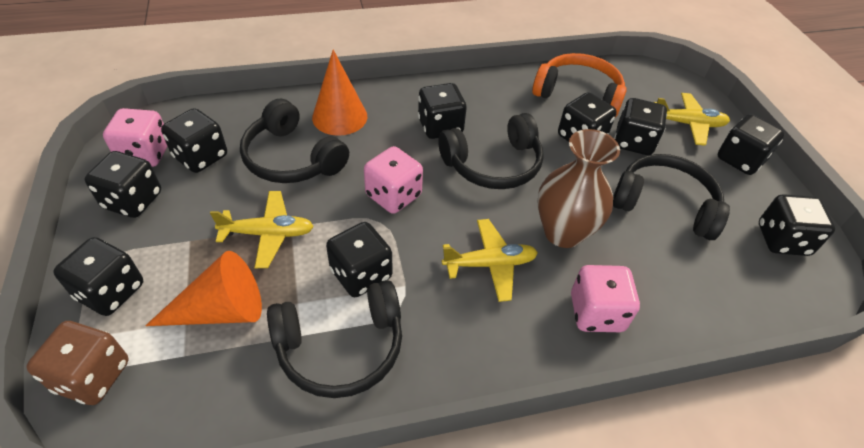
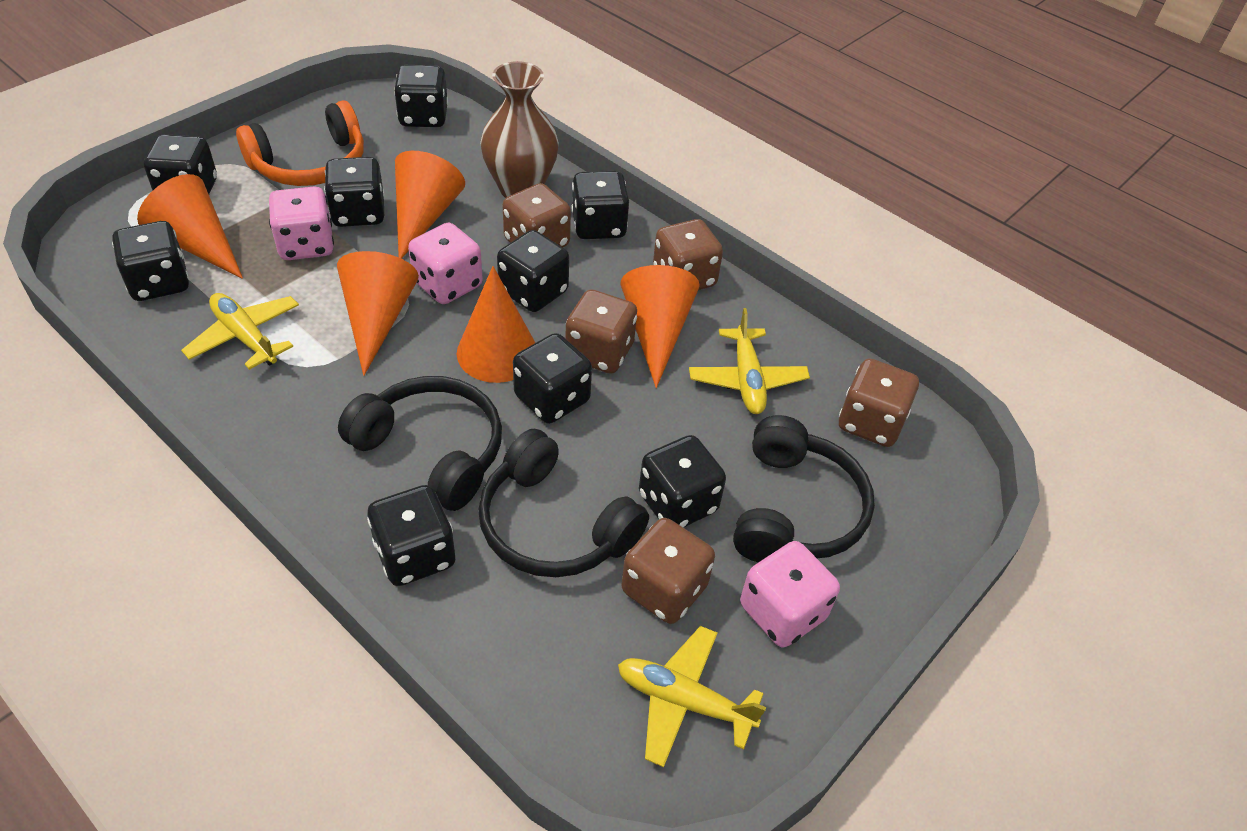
black headphones: 4 -> 3
brown dice: 1 -> 5
orange cone: 2 -> 5

